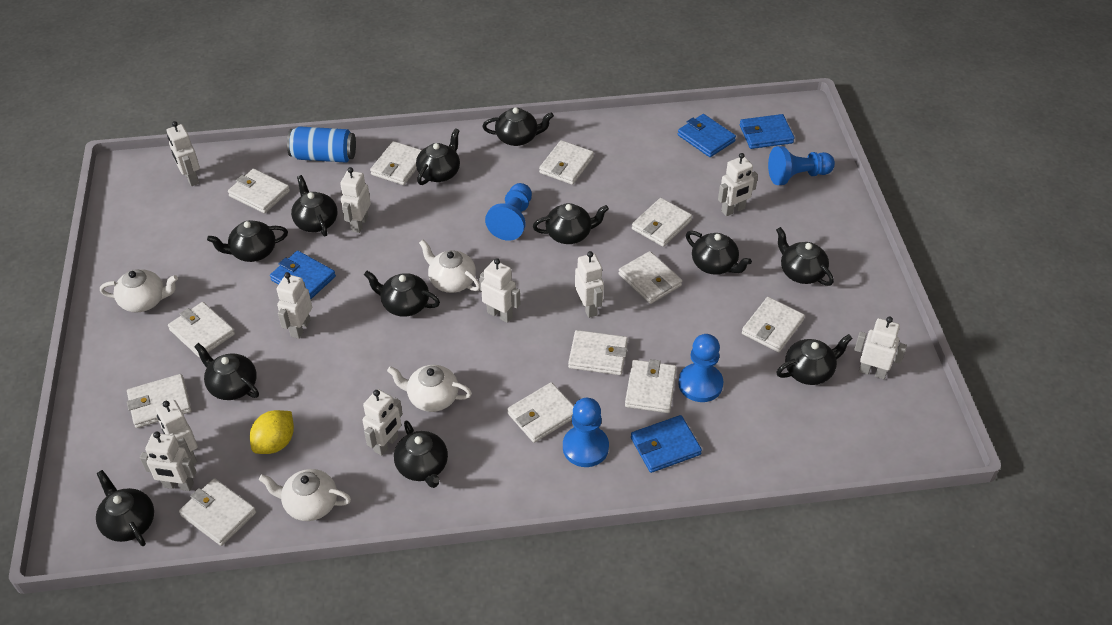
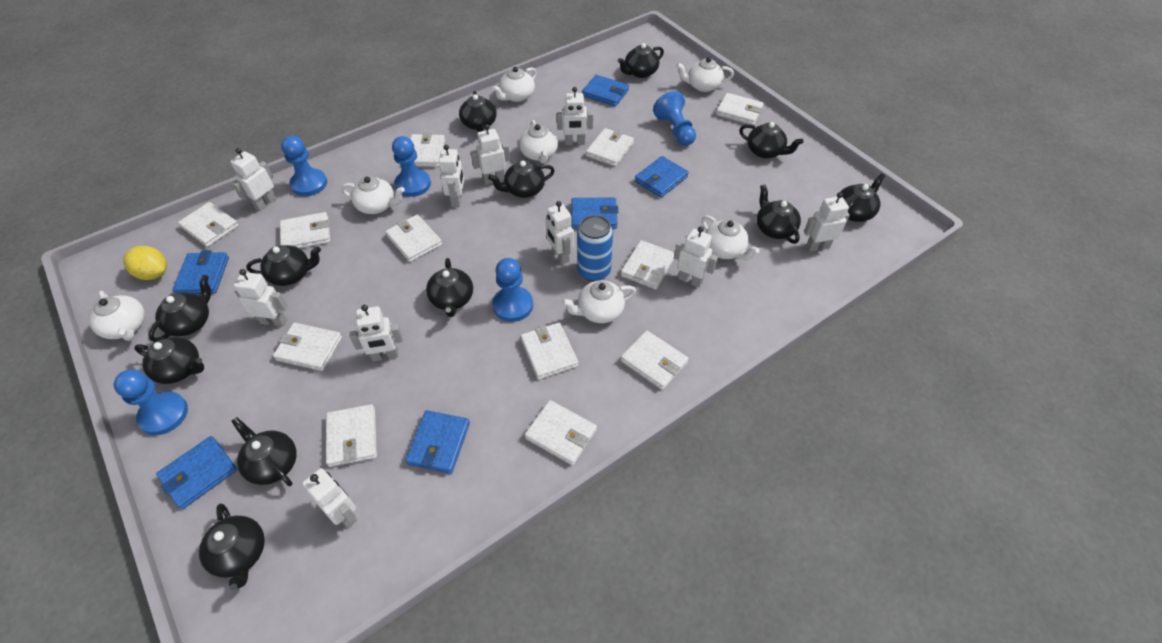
blue pawn: 4 -> 5
blue wallet: 4 -> 6
white teapot: 4 -> 7

